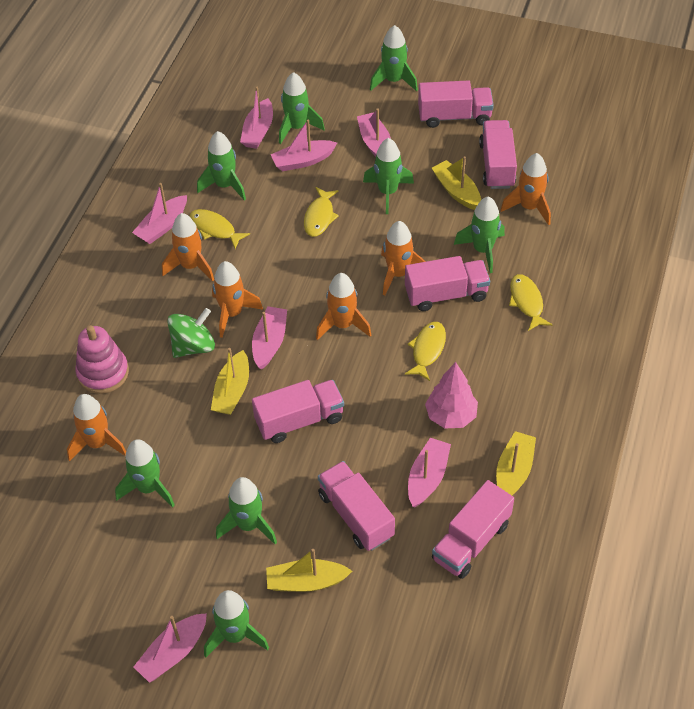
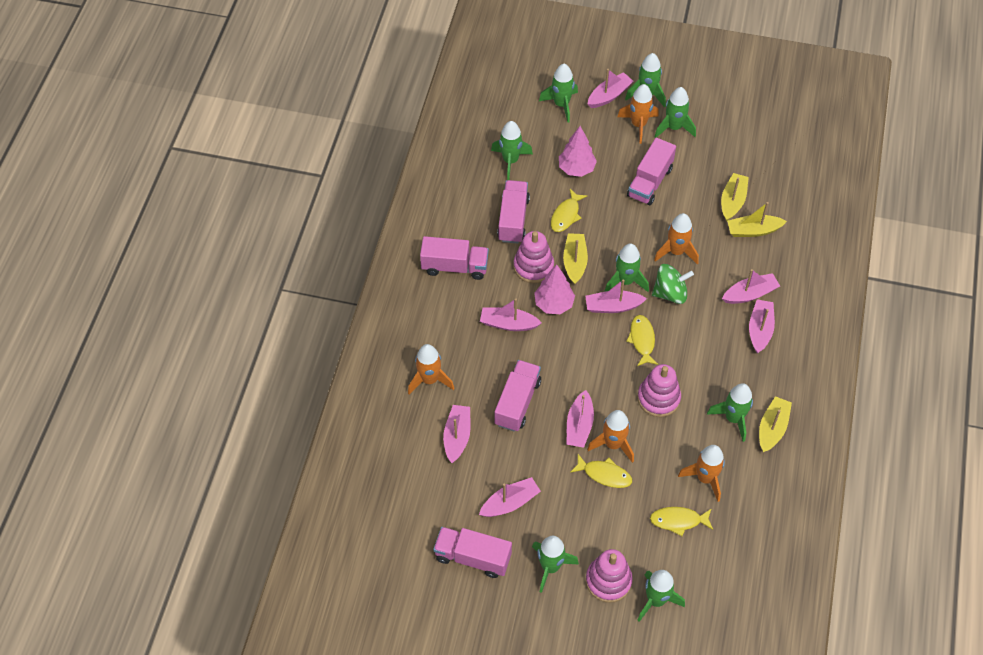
orange rocket: 6 -> 5
pink boat: 7 -> 8
pink stacking toy: 1 -> 3
pink tree: 1 -> 2
pink truck: 6 -> 5

